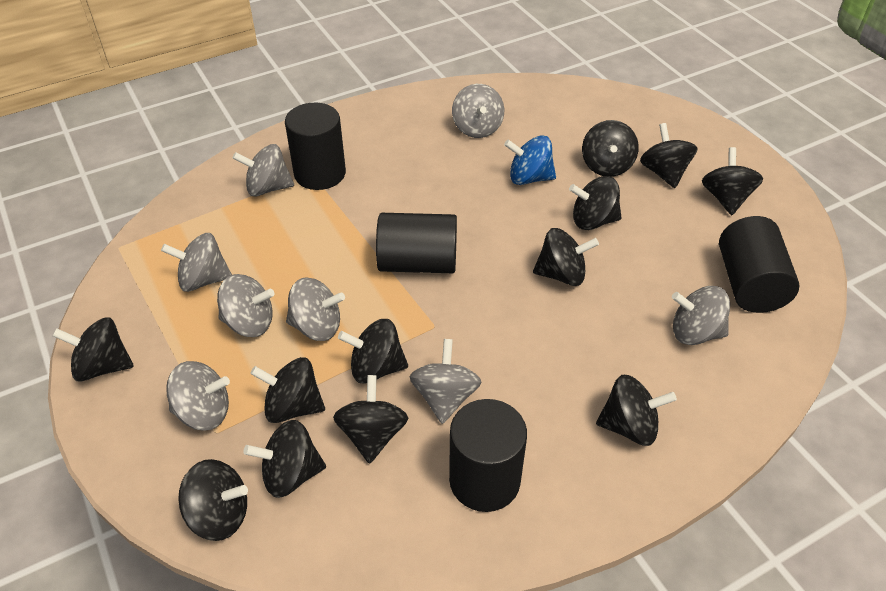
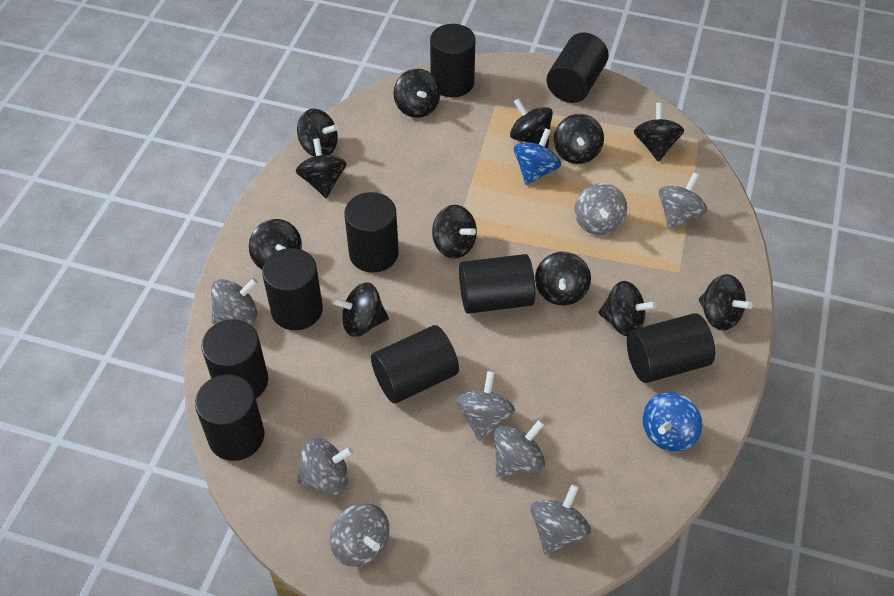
black cylinder: 4 -> 9
blue spinning top: 1 -> 2

